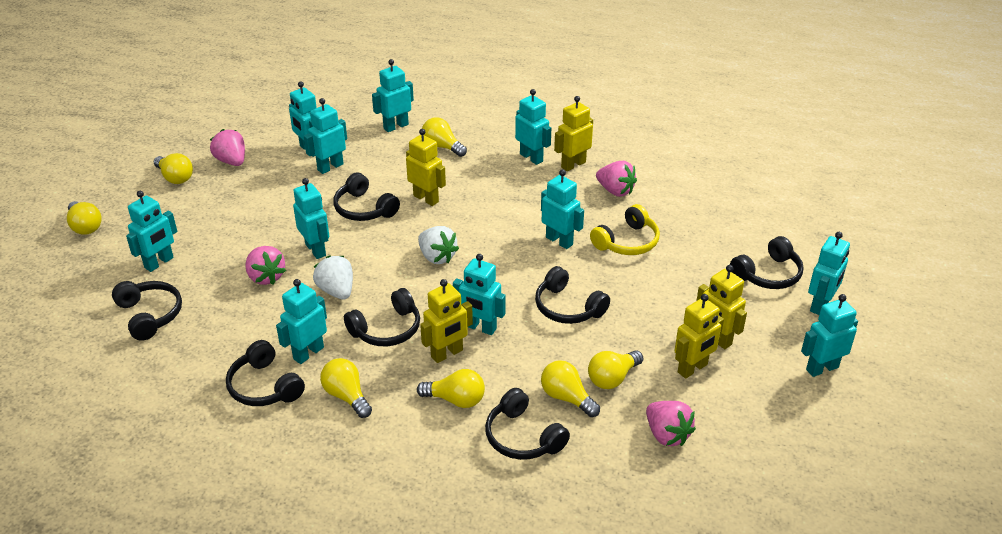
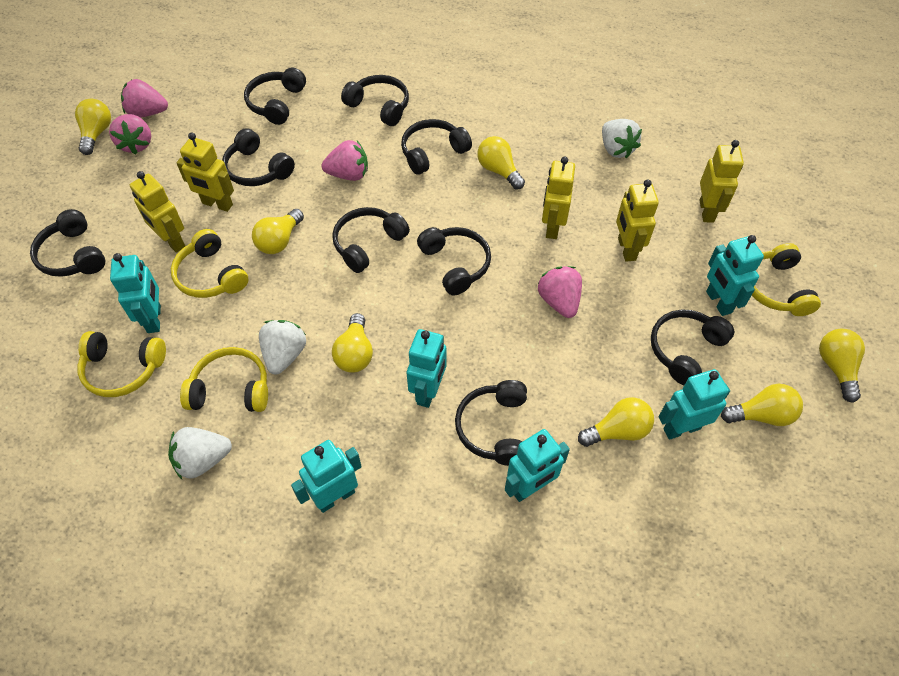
black headphones: 7 -> 9
turquoise robot: 11 -> 6
white strawberry: 2 -> 3
yellow headphones: 1 -> 4

